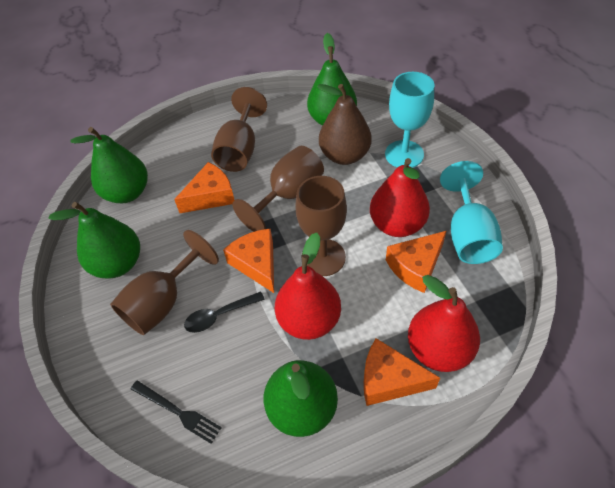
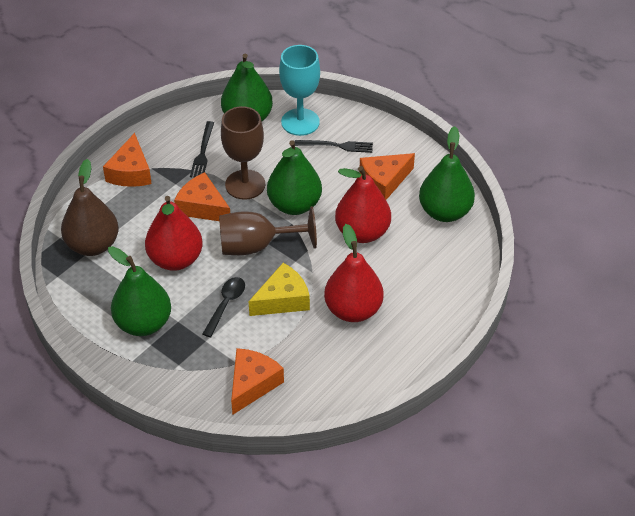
black fork: 1 -> 2
brown goblet: 4 -> 2
turquoise goblet: 2 -> 1
yellow cheese: 0 -> 1

